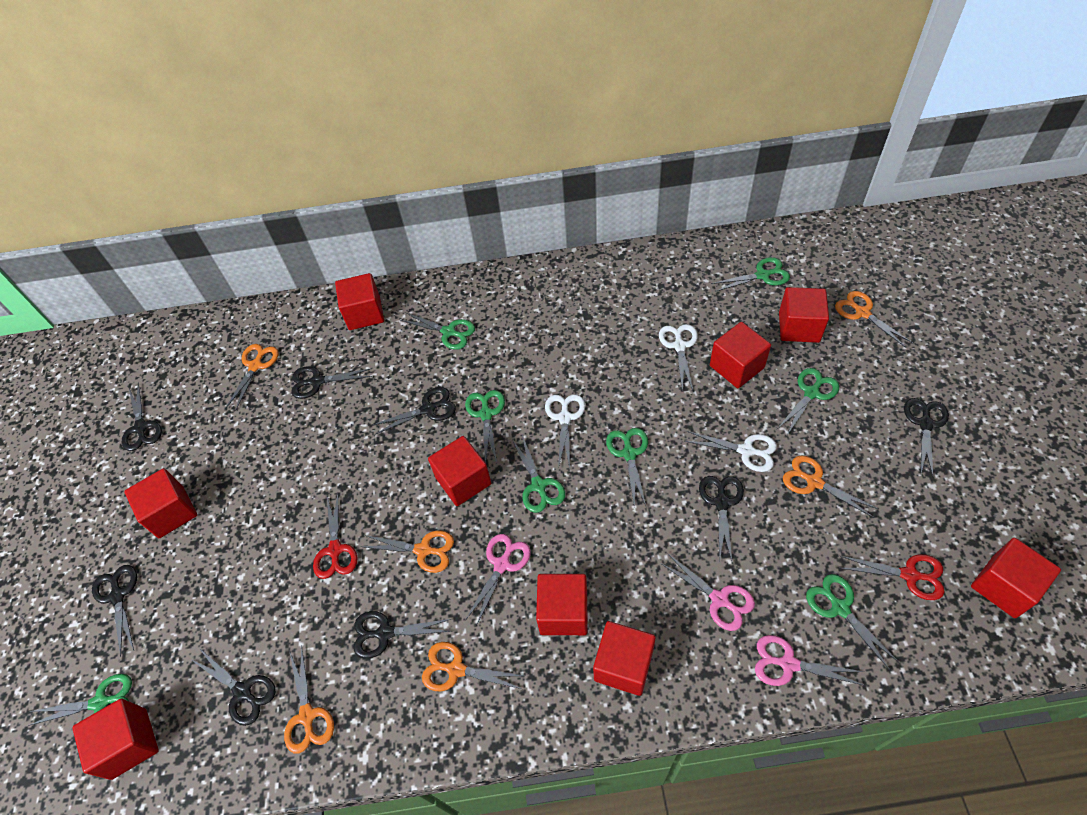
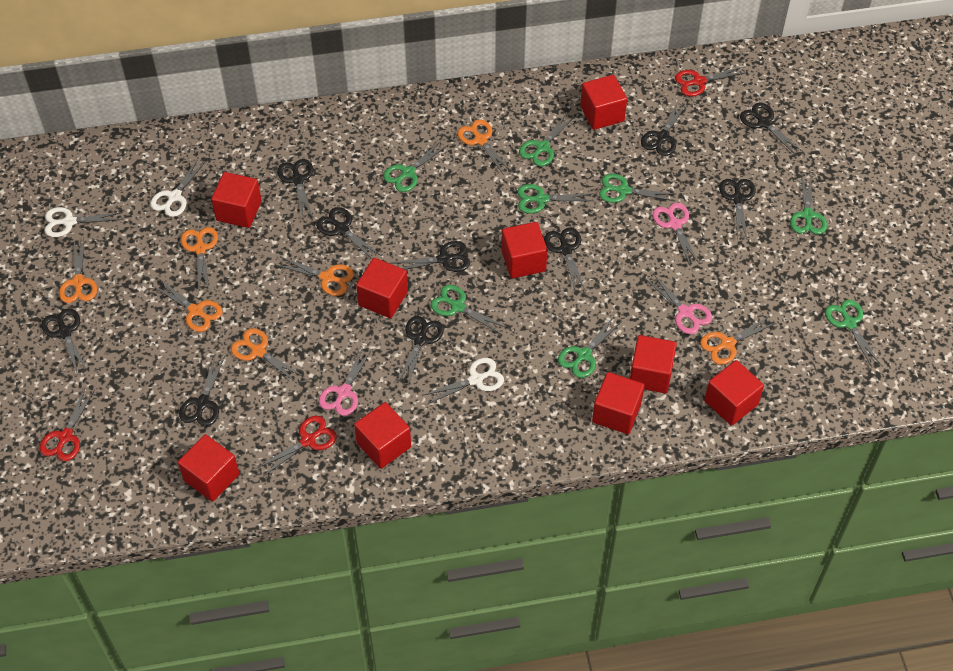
black scissors: 8 -> 10
orange scissors: 6 -> 7
red scissors: 2 -> 3

